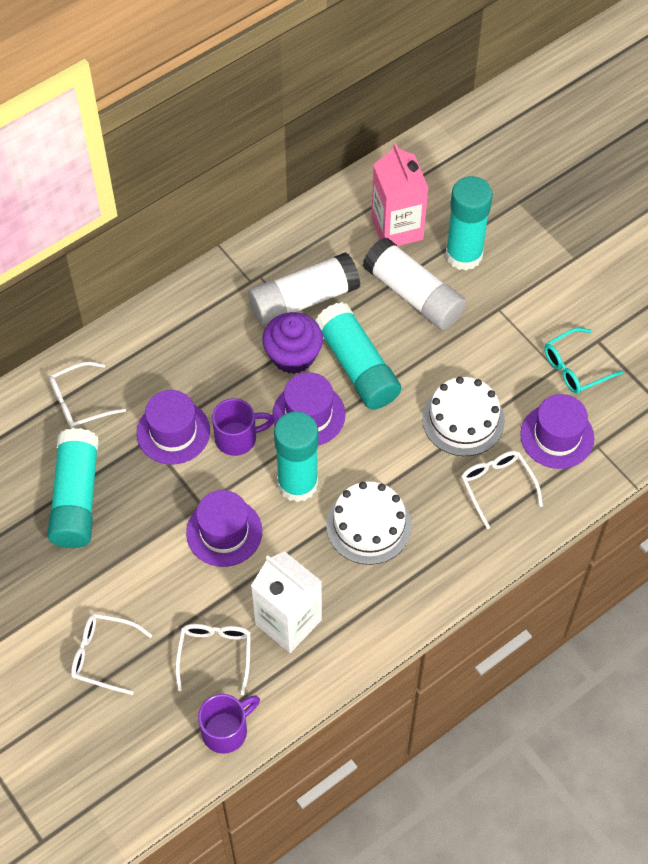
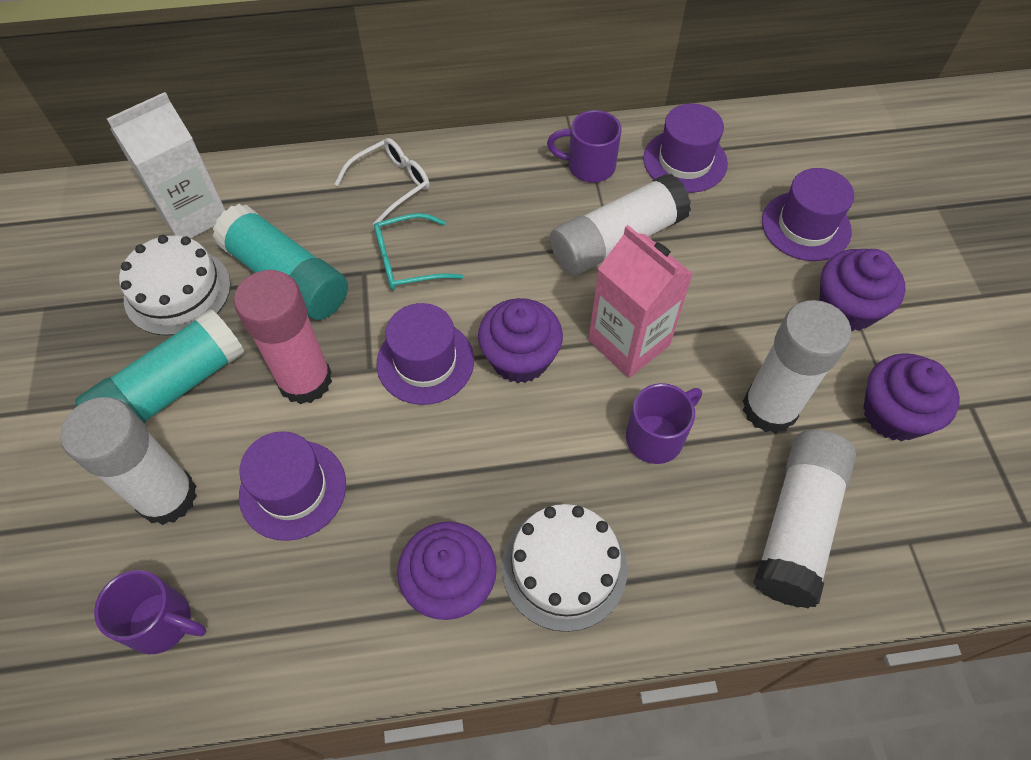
pink glue stick: 0 -> 1
purple cupcake: 1 -> 4
purple mug: 2 -> 3
turquoise glue stick: 4 -> 2
white glasses: 4 -> 1
white glue stick: 2 -> 4

